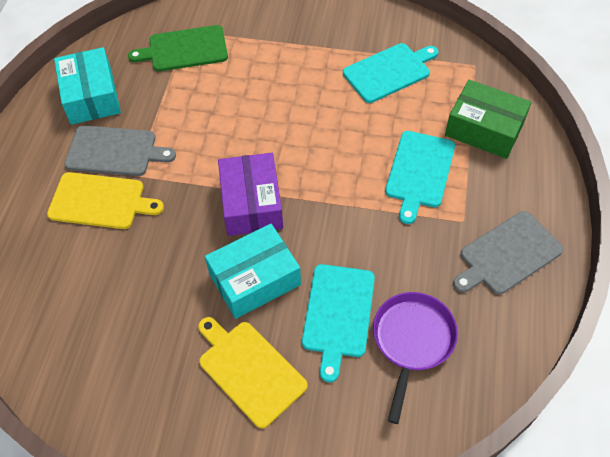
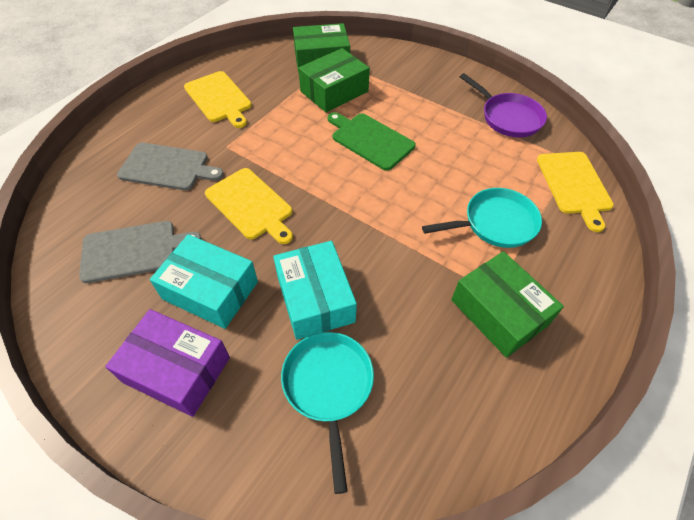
green box: 1 -> 3
turquoise cutting board: 3 -> 0
turquoise pan: 0 -> 2
yellow cutting board: 2 -> 3

